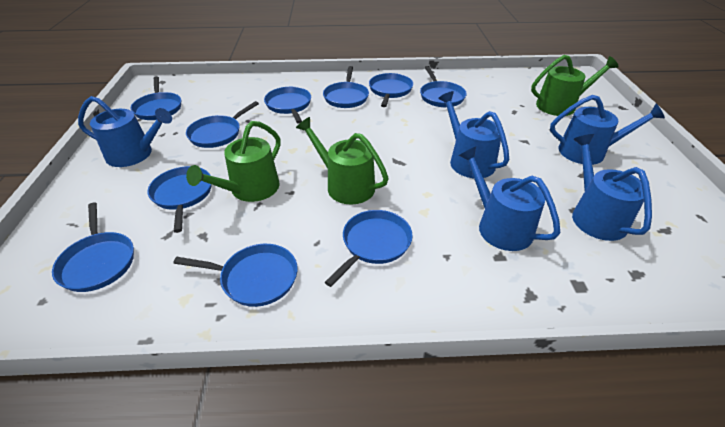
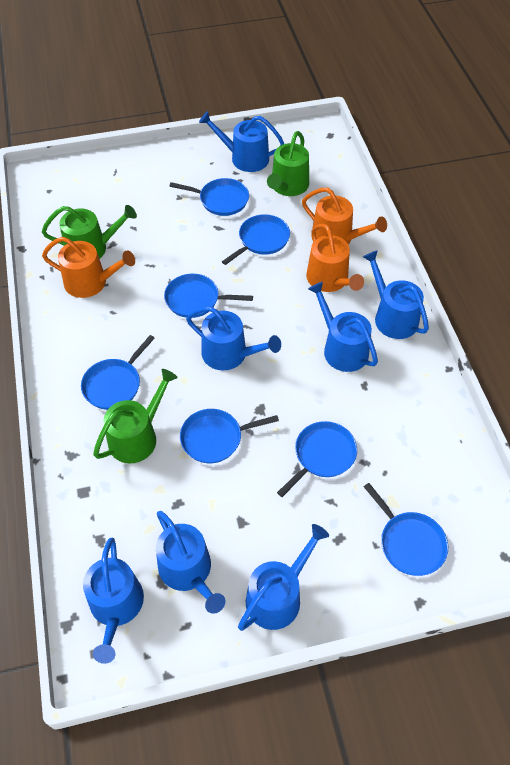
blue pan: 10 -> 7
blue watering can: 5 -> 7
orange watering can: 0 -> 3

